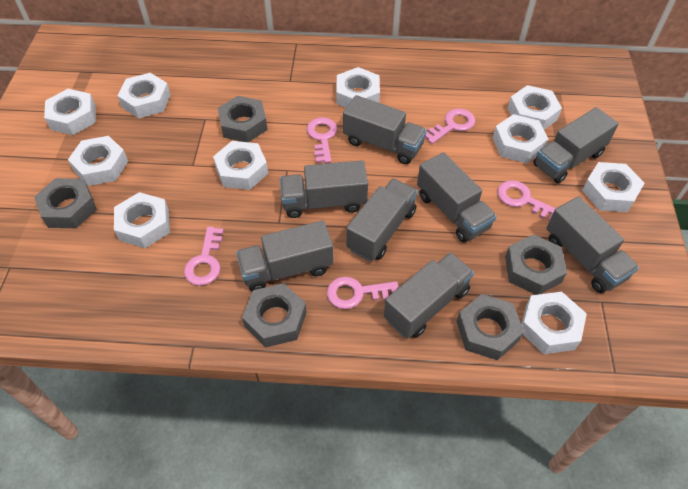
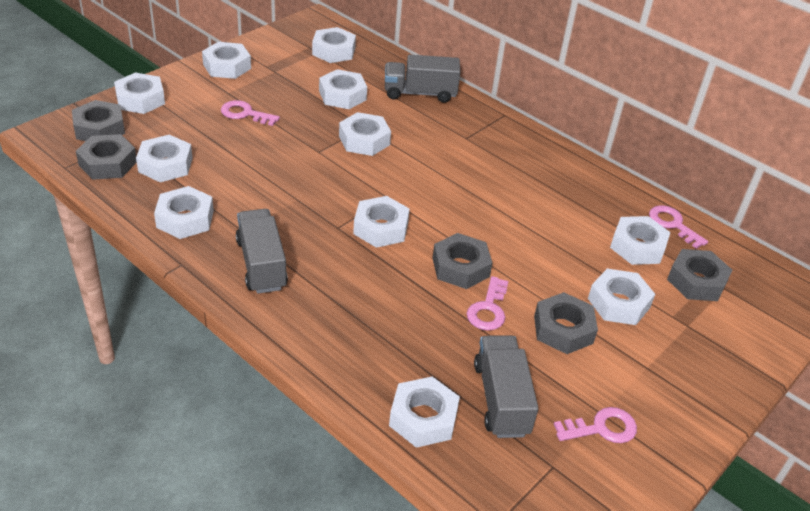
grey truck: 8 -> 3
pink key: 5 -> 4
white nut: 10 -> 11

